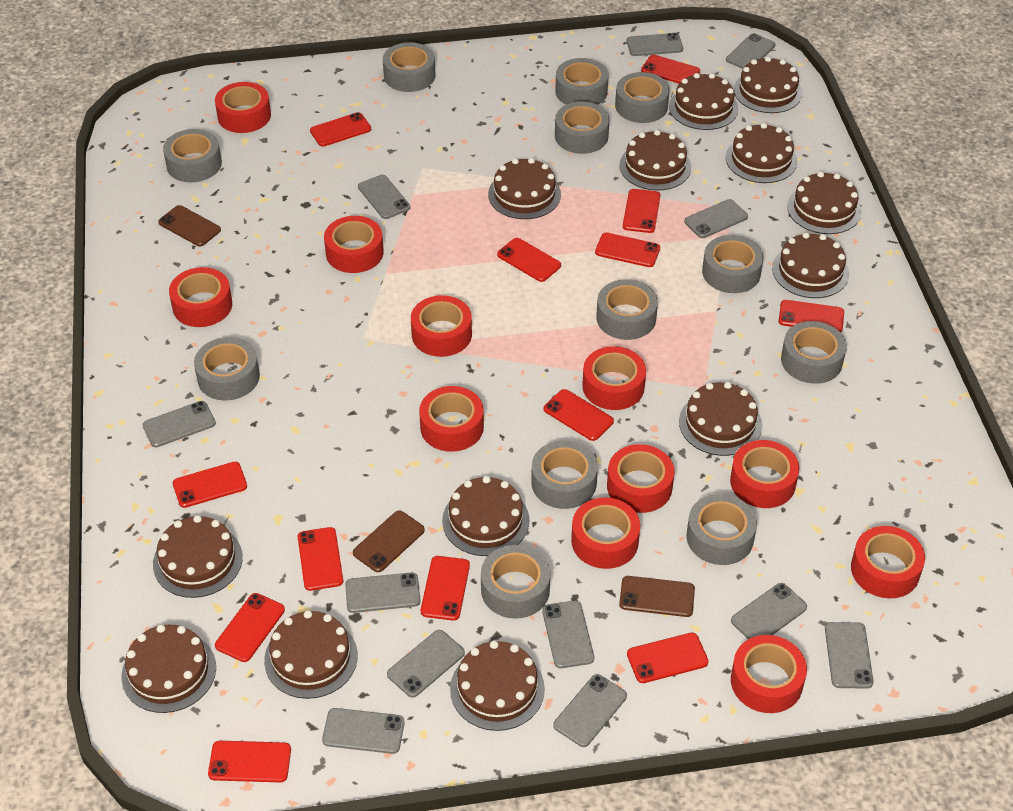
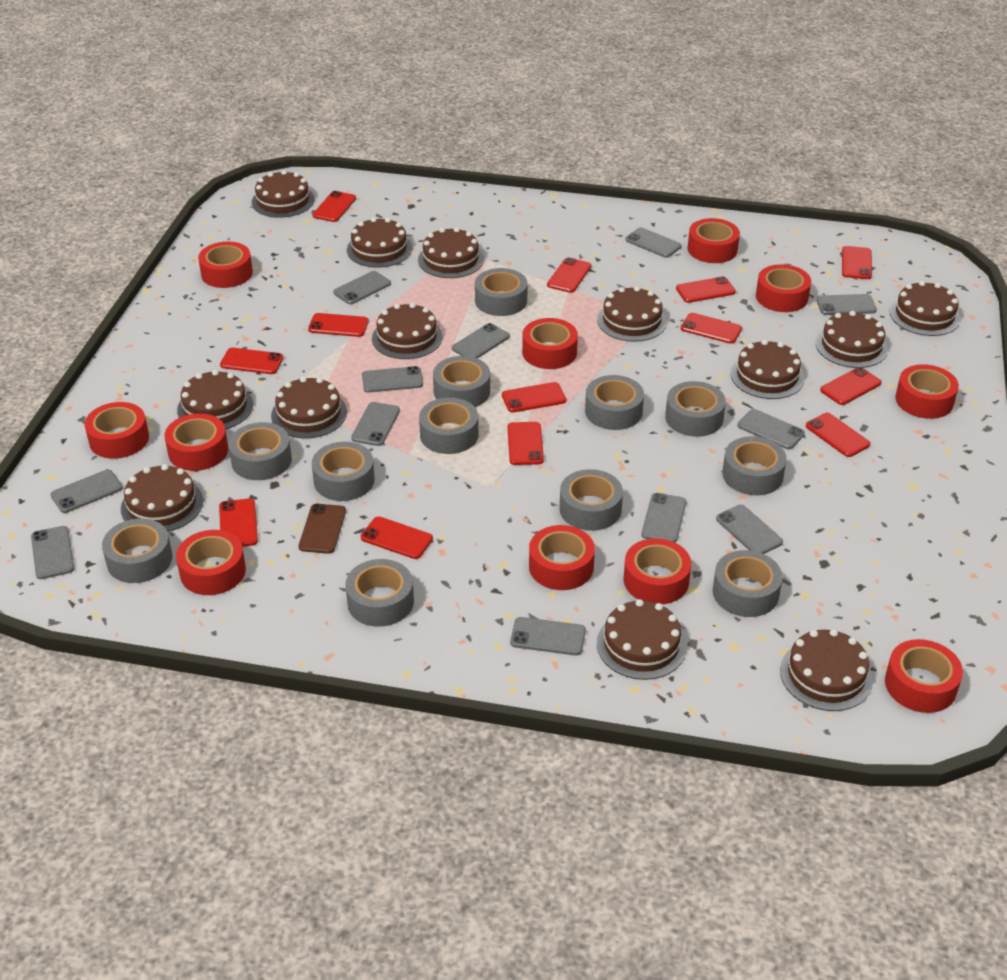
brown phone: 3 -> 1

